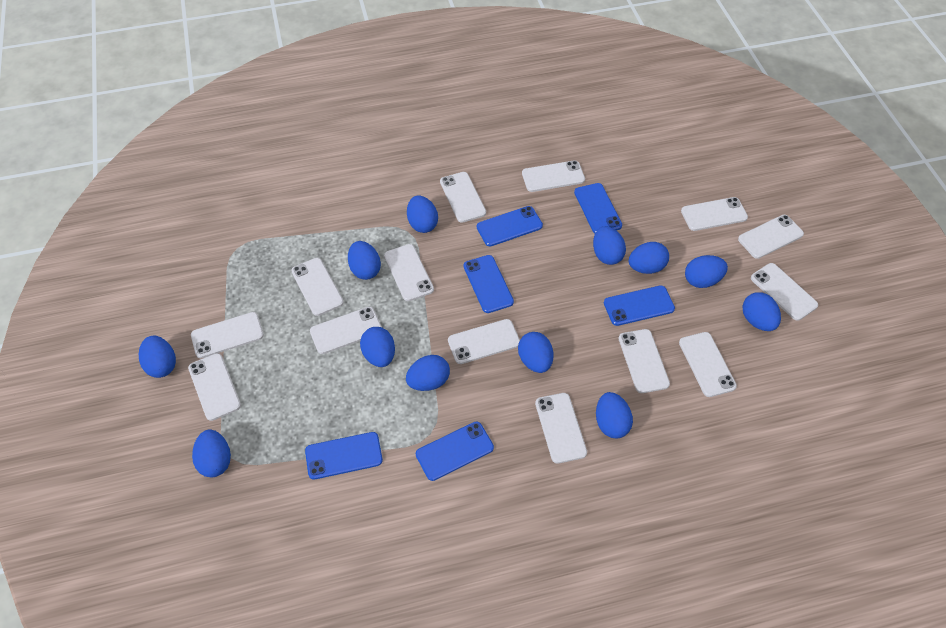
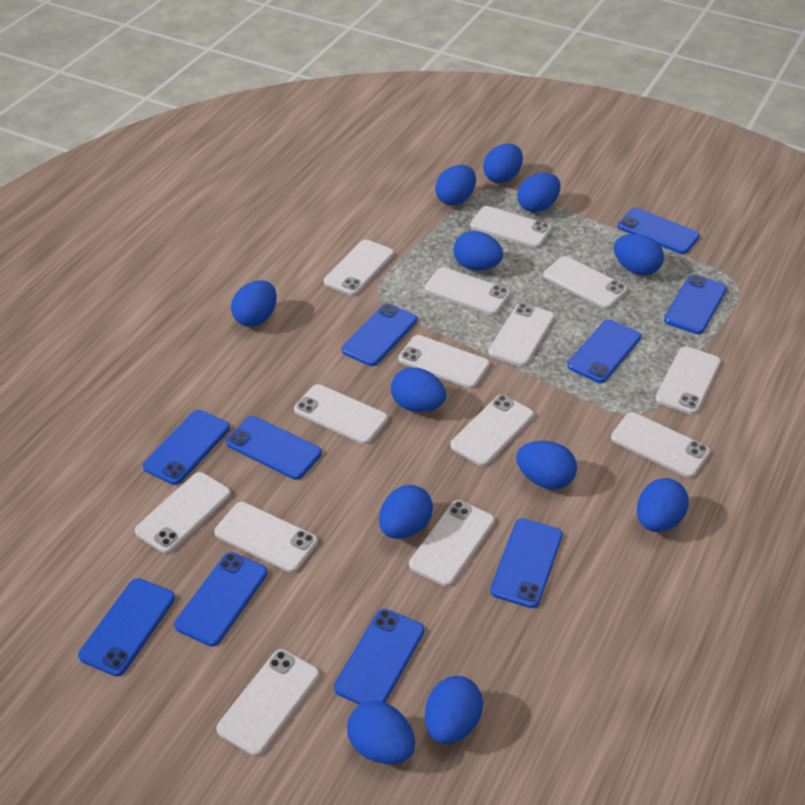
blue phone: 6 -> 10

